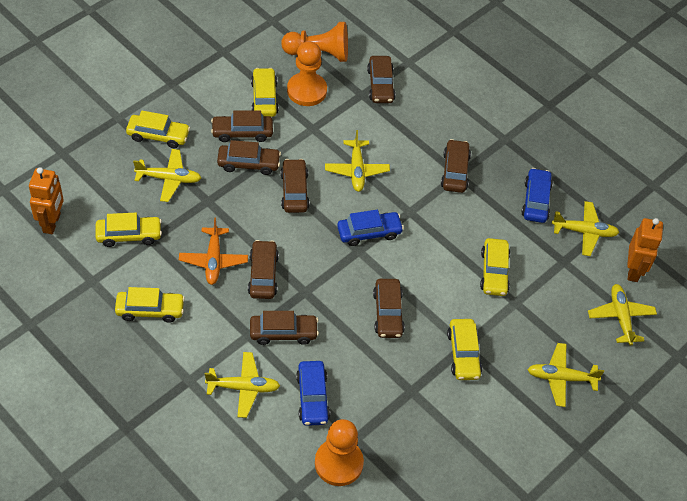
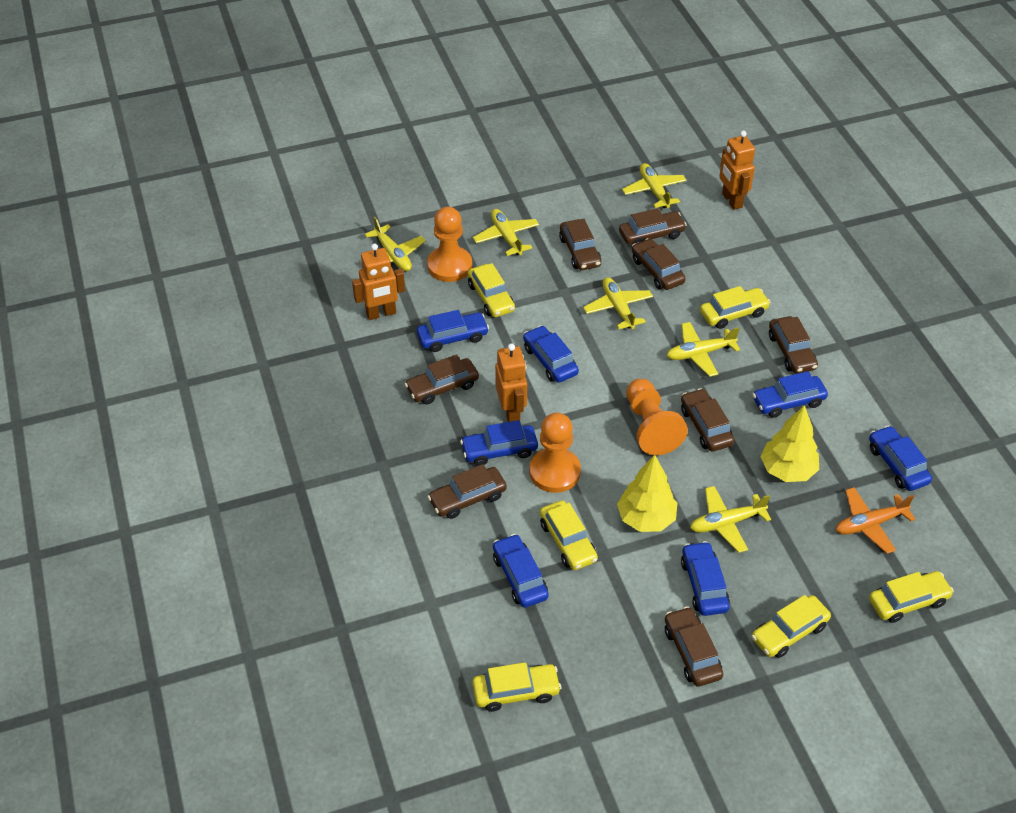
blue car: 3 -> 7
orange robot: 2 -> 3
yellow tree: 0 -> 2

